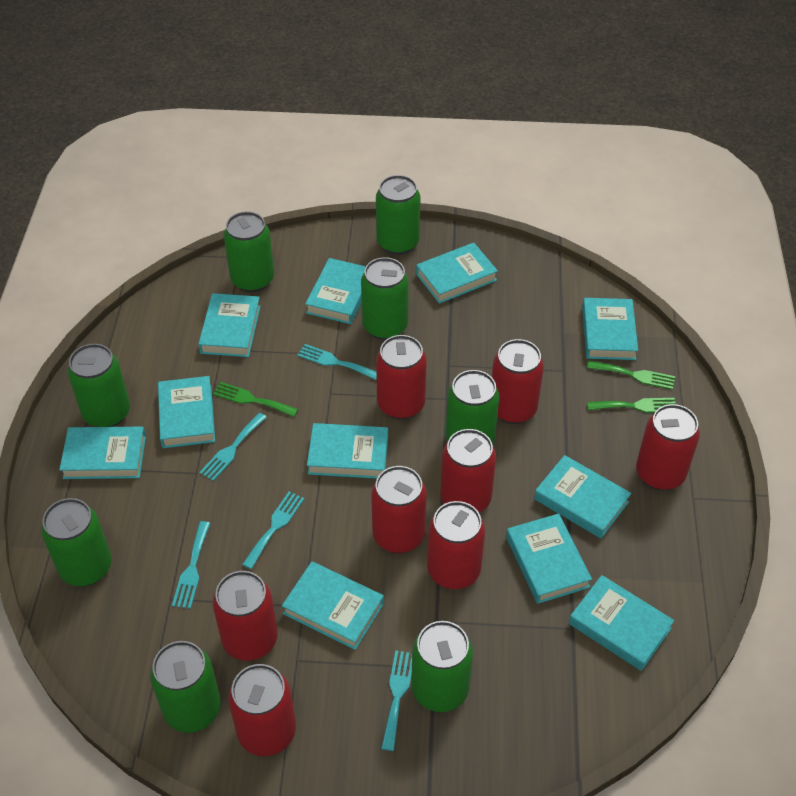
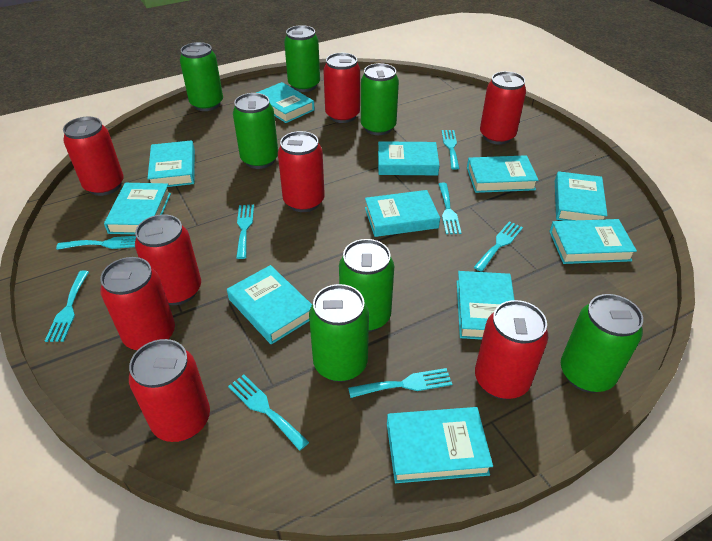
green can: 8 -> 7
green fork: 3 -> 0
turquoise fork: 5 -> 8

